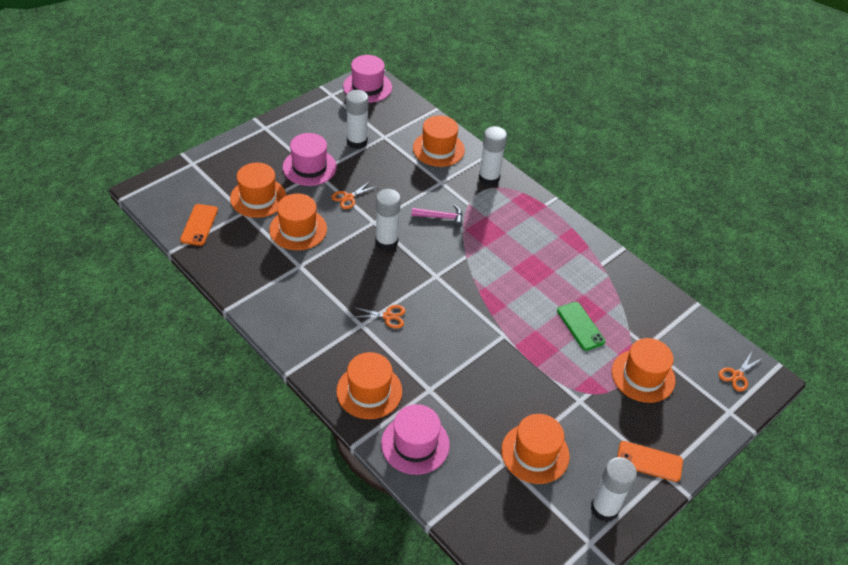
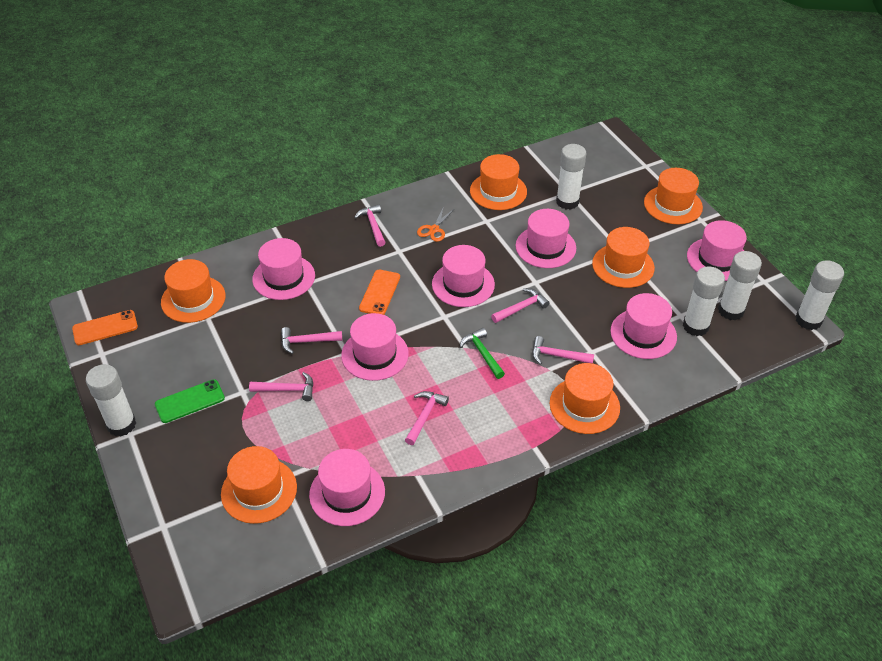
green hammer: 0 -> 1
orange scissors: 3 -> 1
pink hammer: 1 -> 6
pink hat: 3 -> 7
white glue stick: 4 -> 5

